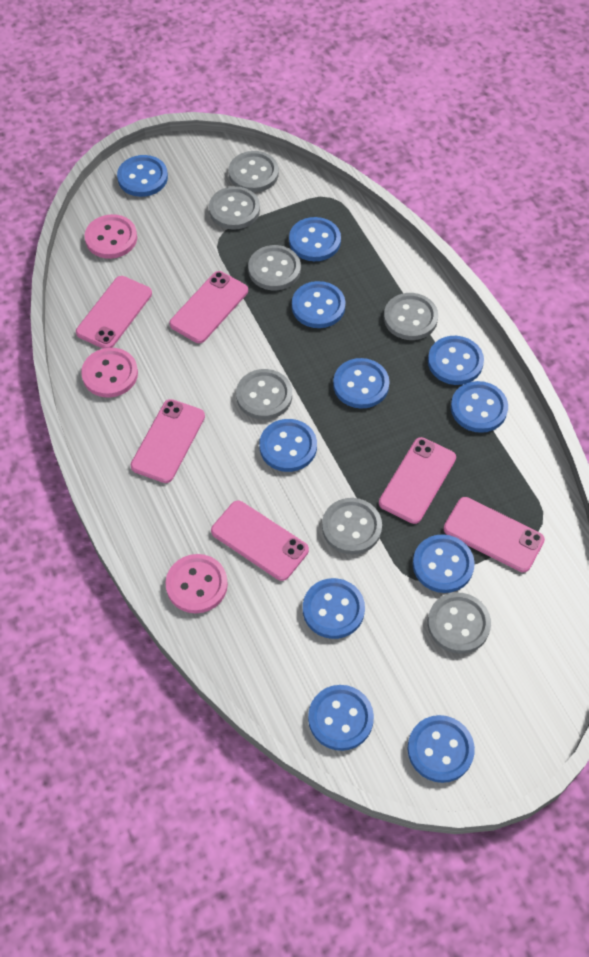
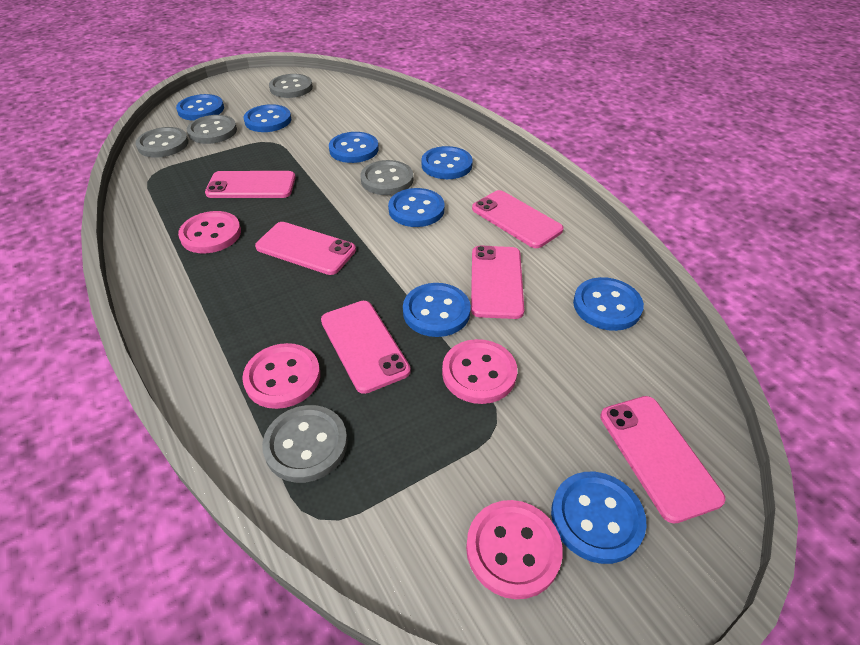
blue button: 11 -> 8
grey button: 7 -> 5
pink button: 3 -> 4

